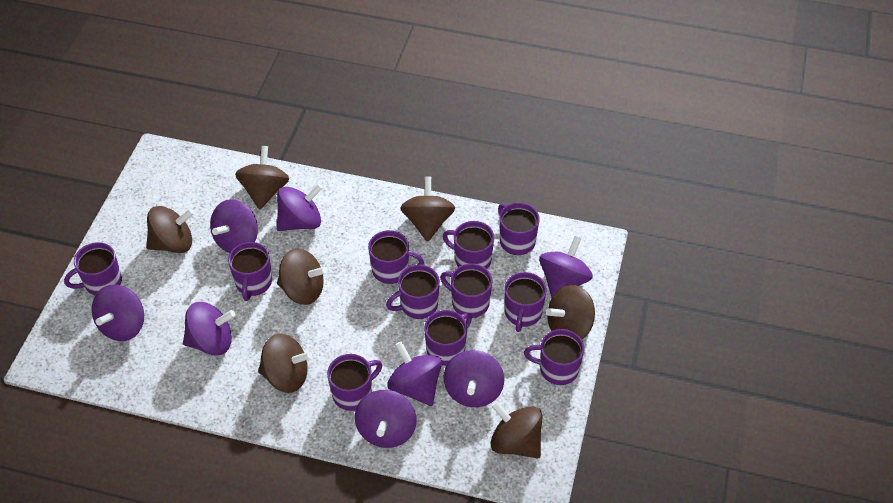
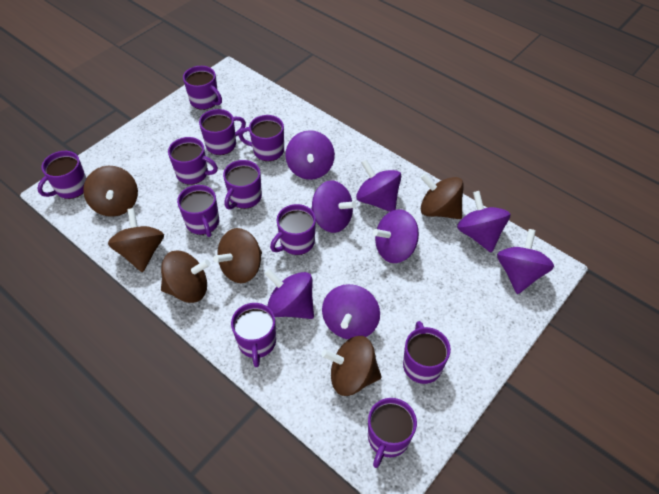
brown spinning top: 7 -> 6

